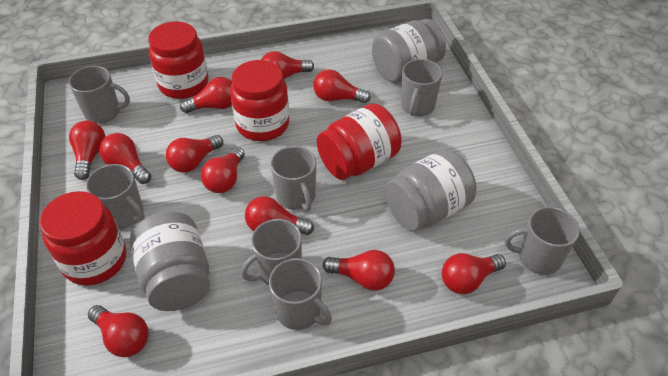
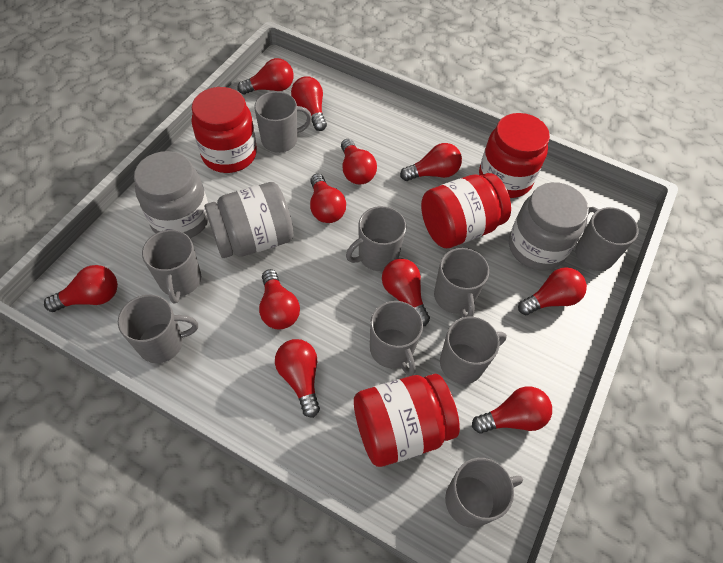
grey mug: 7 -> 9

